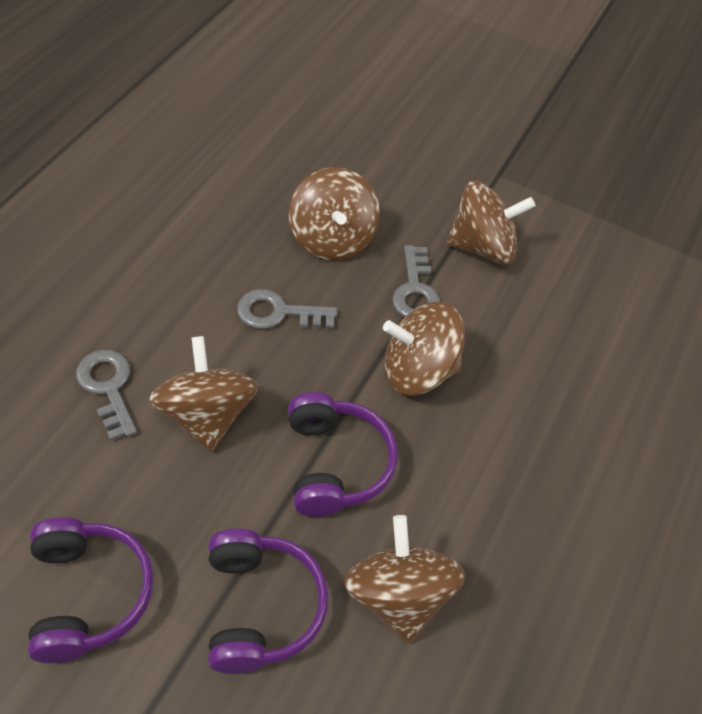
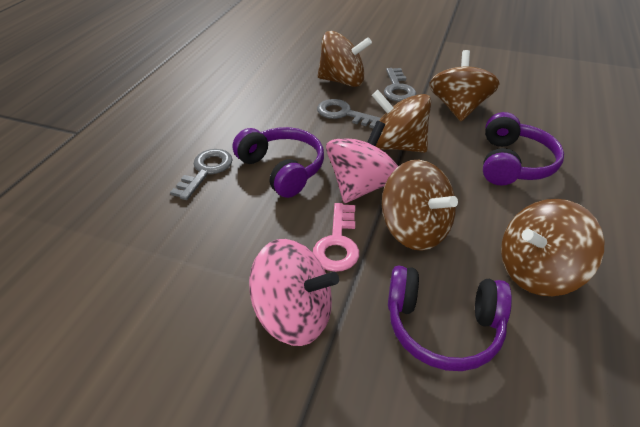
pink key: 0 -> 1
pink spinning top: 0 -> 2

